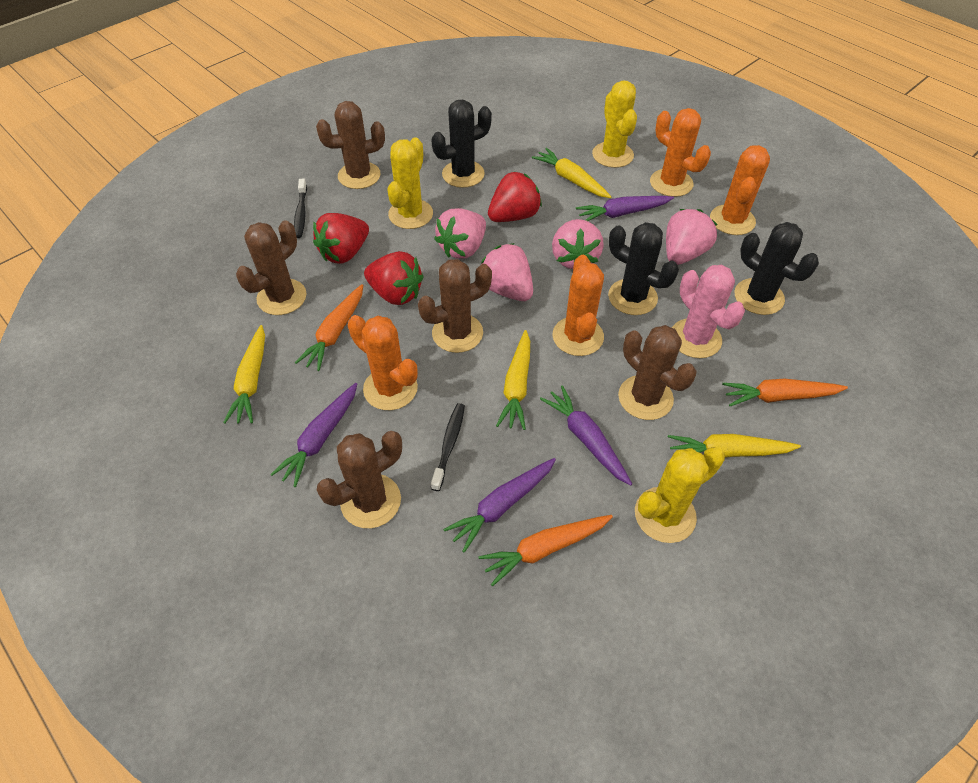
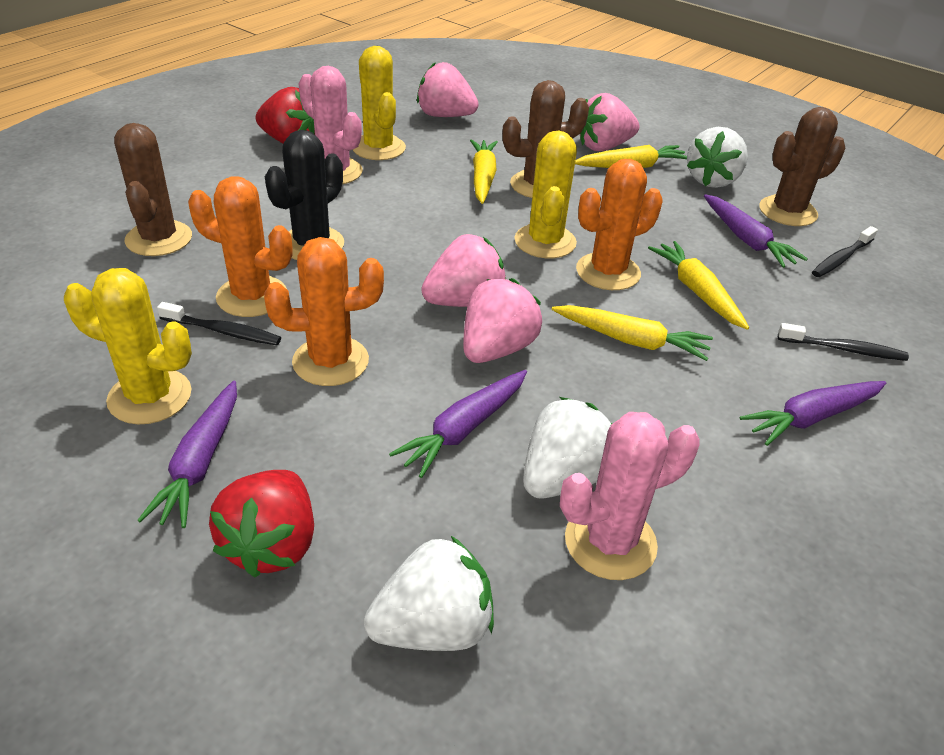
black cactus: 3 -> 1
black toothbrush: 2 -> 3
brown cactus: 5 -> 3
orange cactus: 4 -> 3
orange carrot: 3 -> 0
pink cactus: 1 -> 2
red strawberry: 3 -> 2
white strawberry: 0 -> 3

